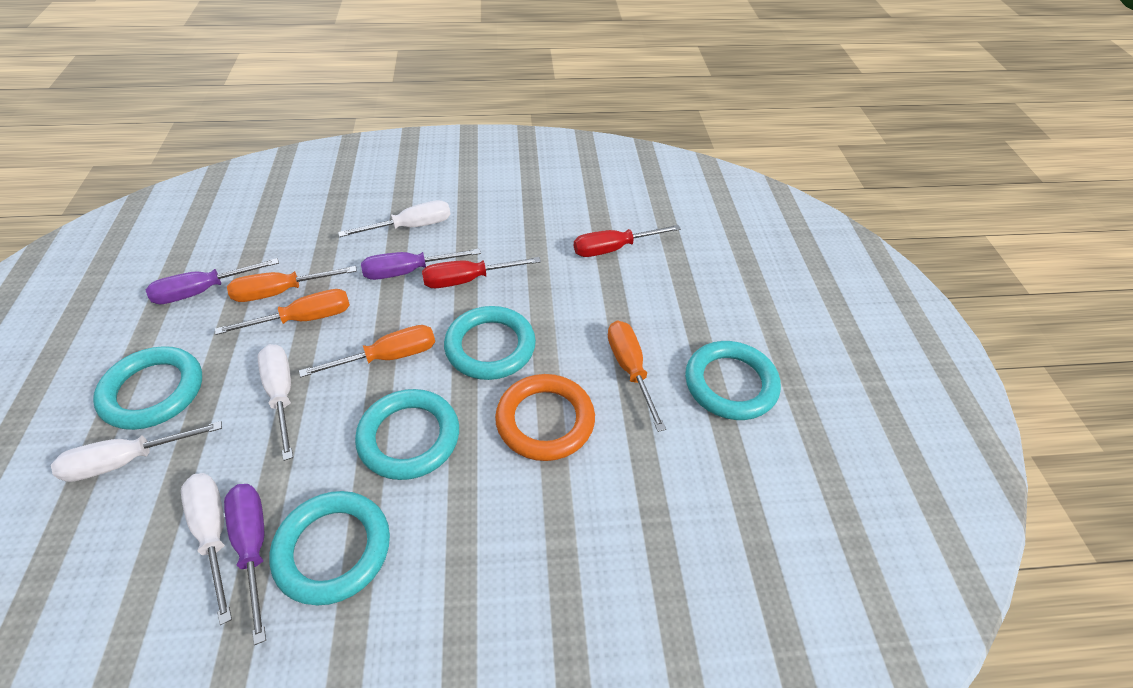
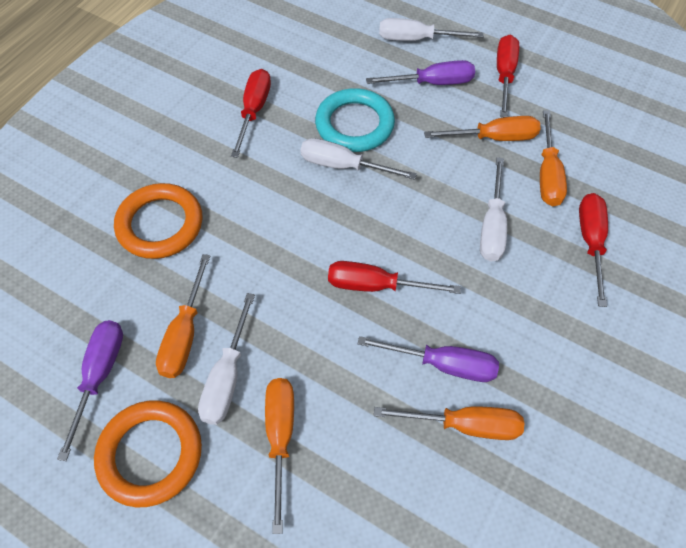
orange ring: 1 -> 2
orange screwdriver: 4 -> 5
red screwdriver: 2 -> 4
turquoise ring: 5 -> 1

